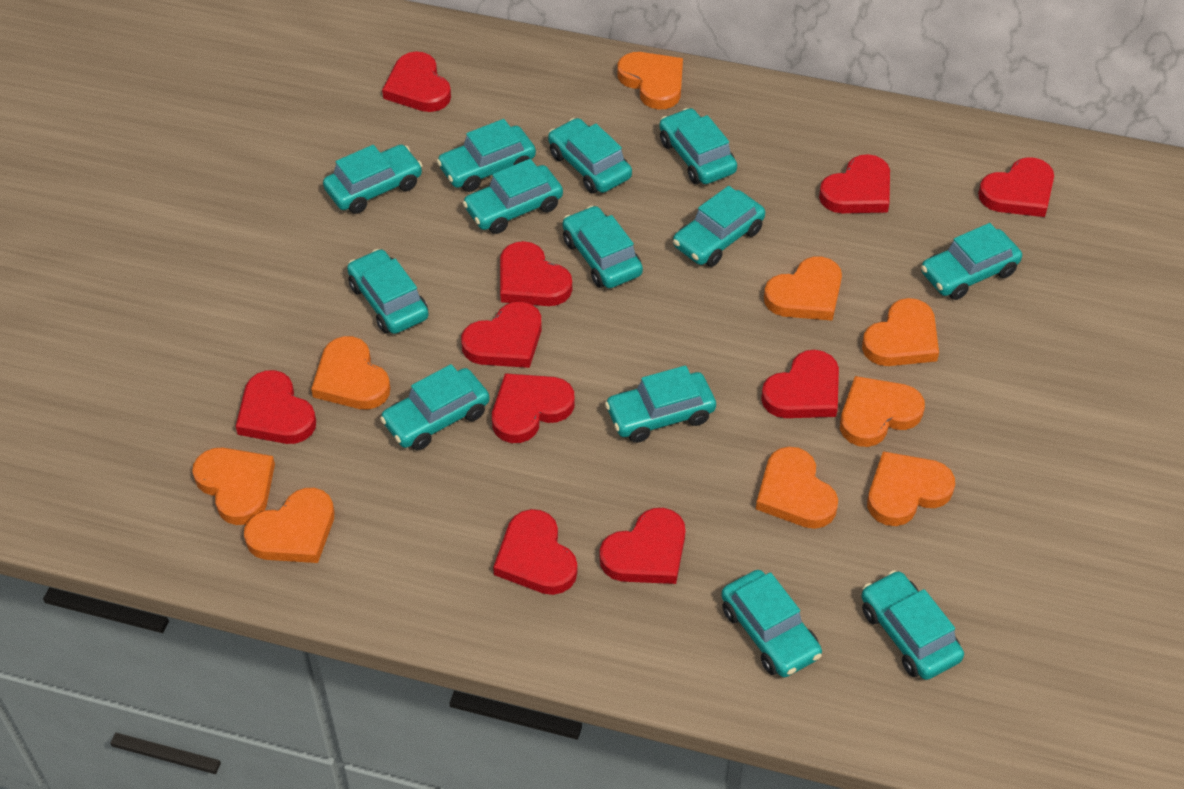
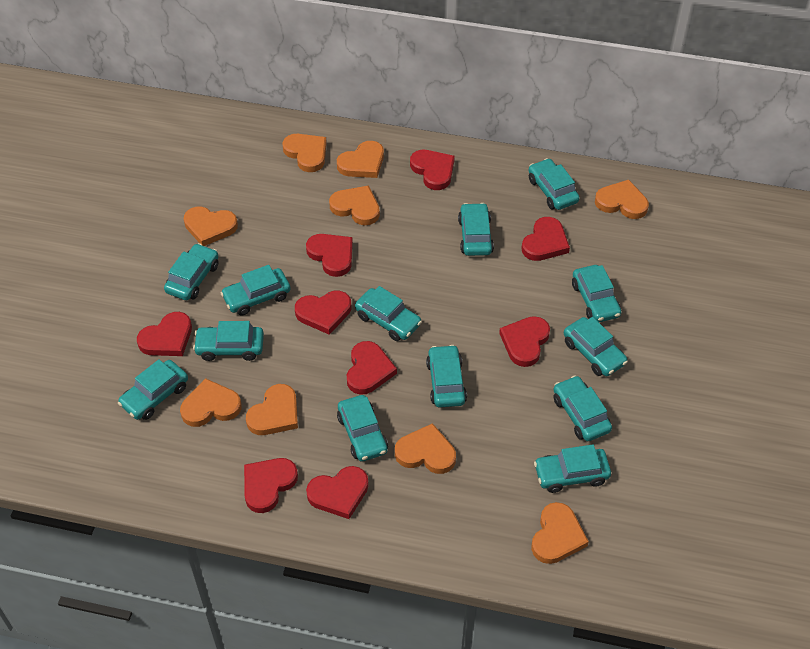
red heart: 10 -> 9

